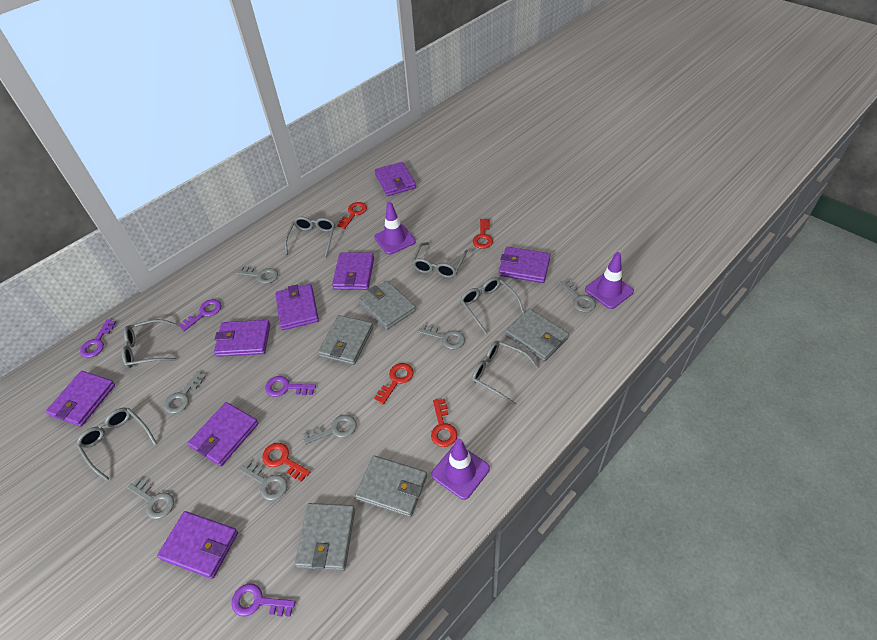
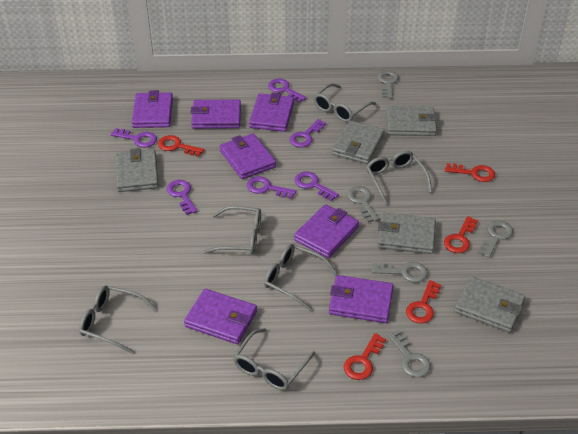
grey key: 7 -> 5
purple key: 4 -> 6
purple traffic cone: 3 -> 0
purple wallet: 8 -> 7

